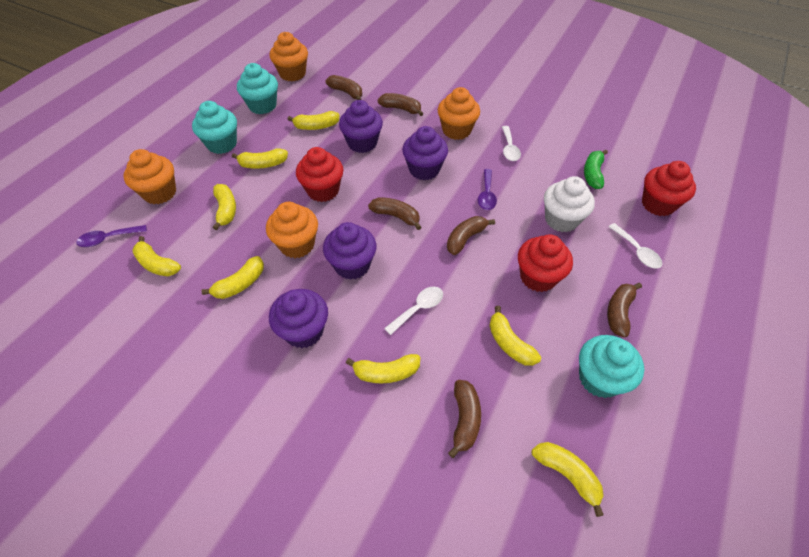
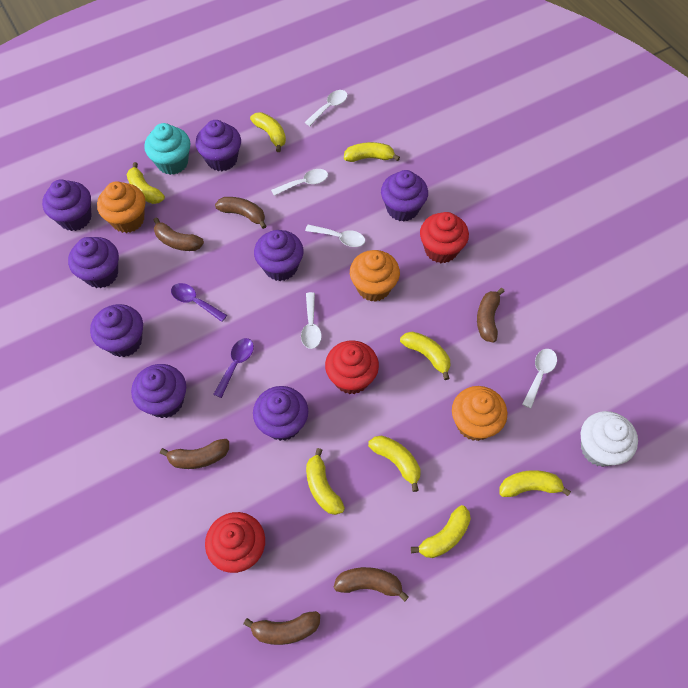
green banana: 1 -> 0
orange cupcake: 4 -> 3
purple cupcake: 4 -> 8
turquoise cupcake: 3 -> 1
white spoon: 3 -> 5

